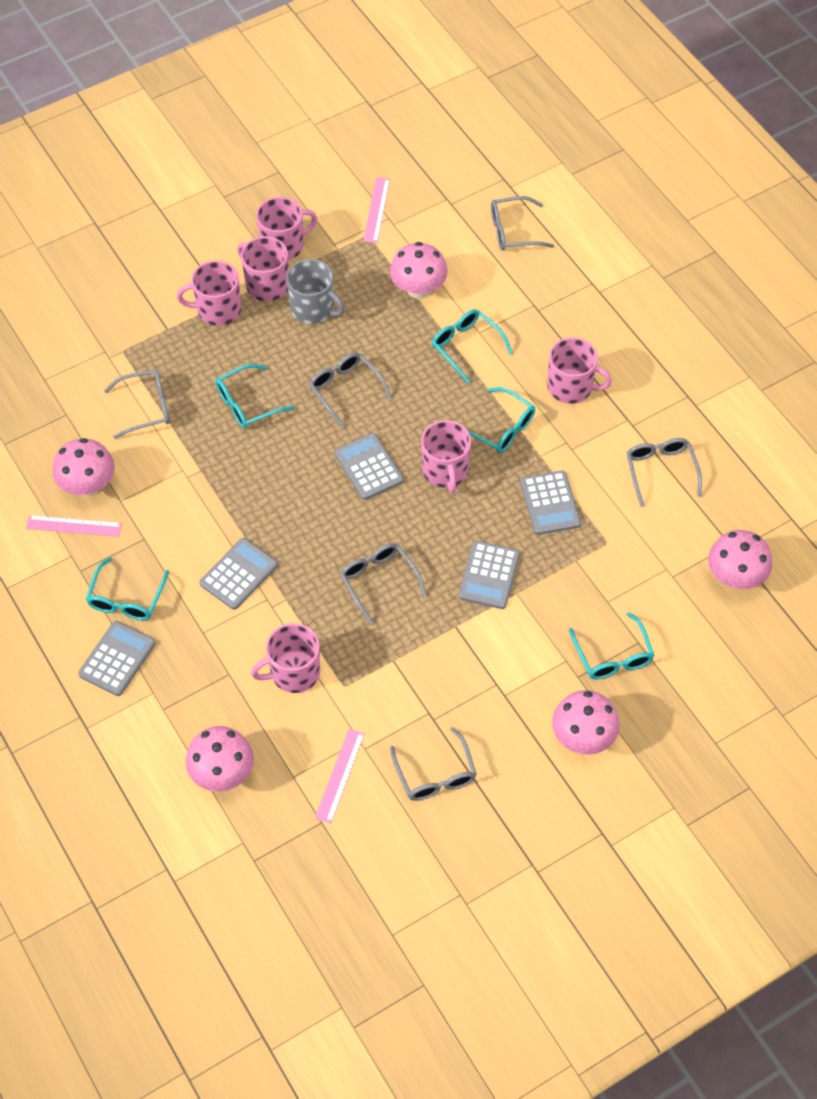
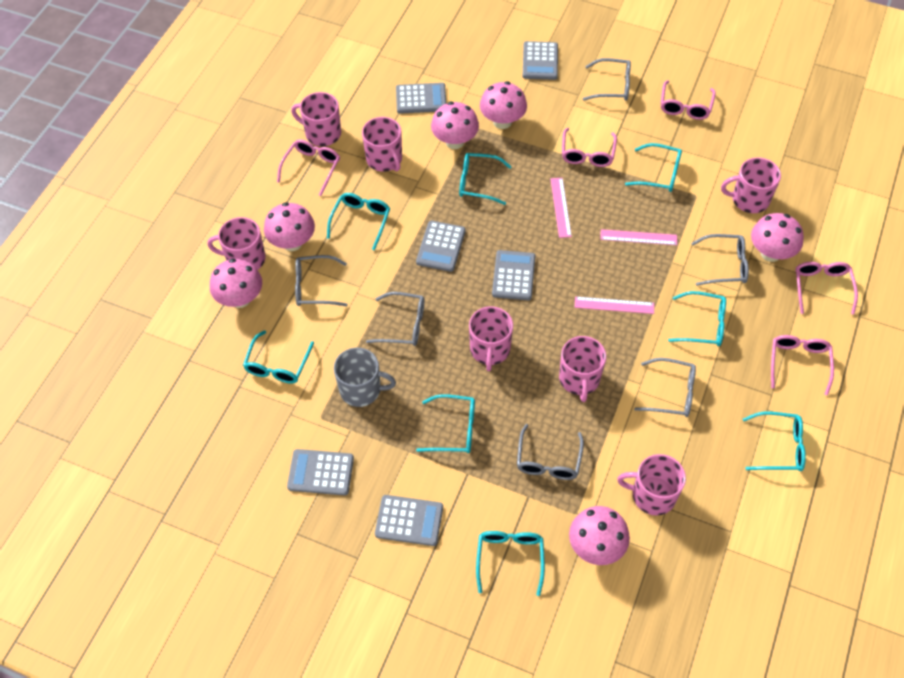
grey calculator: 5 -> 6
pink glasses: 0 -> 5
pink mug: 6 -> 7
pink mushroom: 5 -> 6
turquoise glasses: 5 -> 8

